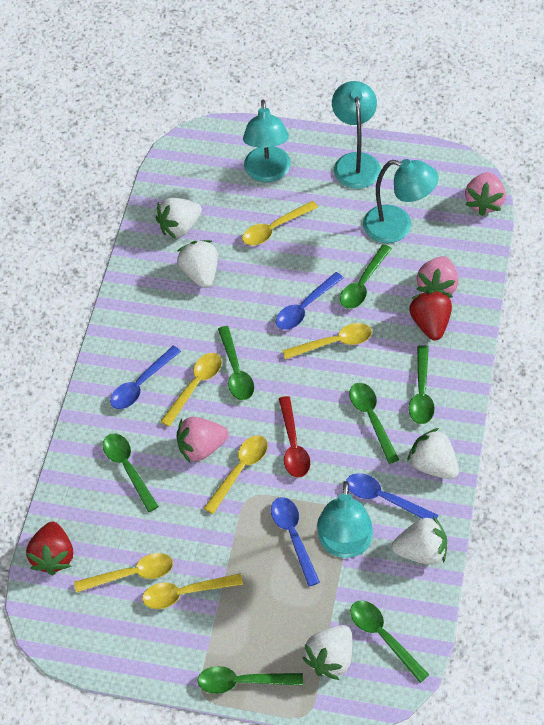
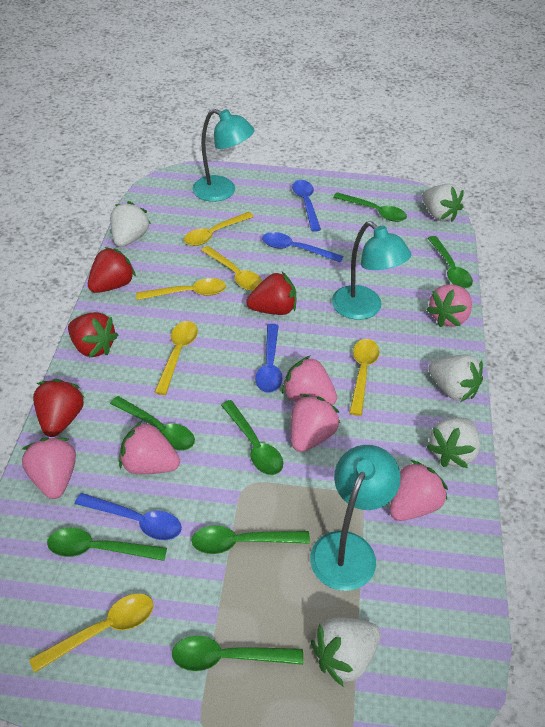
pink strawberry: 3 -> 6
red spoon: 1 -> 0
red strawberry: 2 -> 4
turquoise lamp: 4 -> 3

